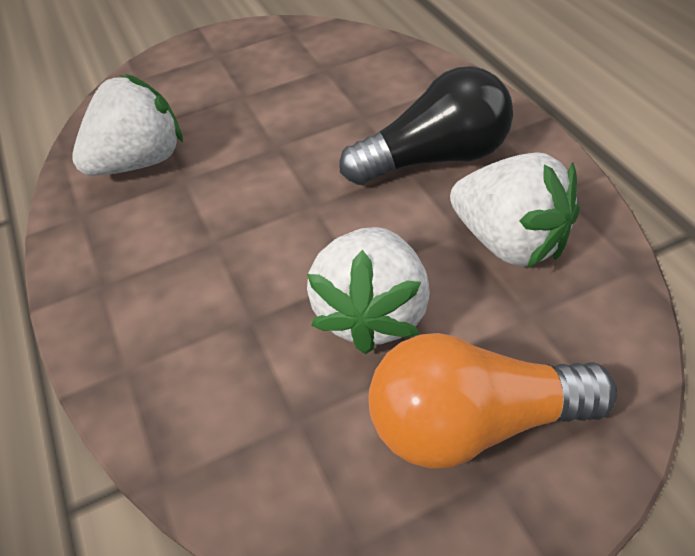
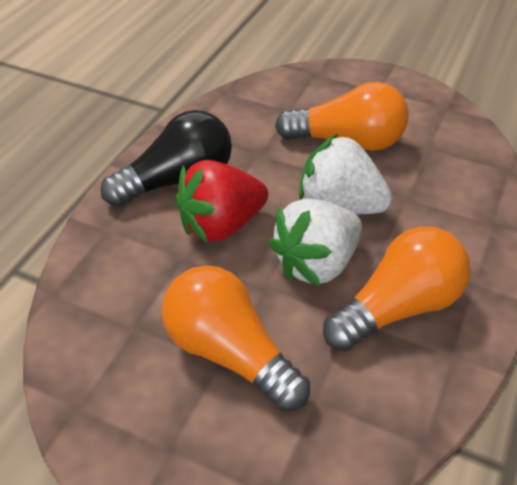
orange light bulb: 1 -> 3
red strawberry: 0 -> 1
white strawberry: 3 -> 2

